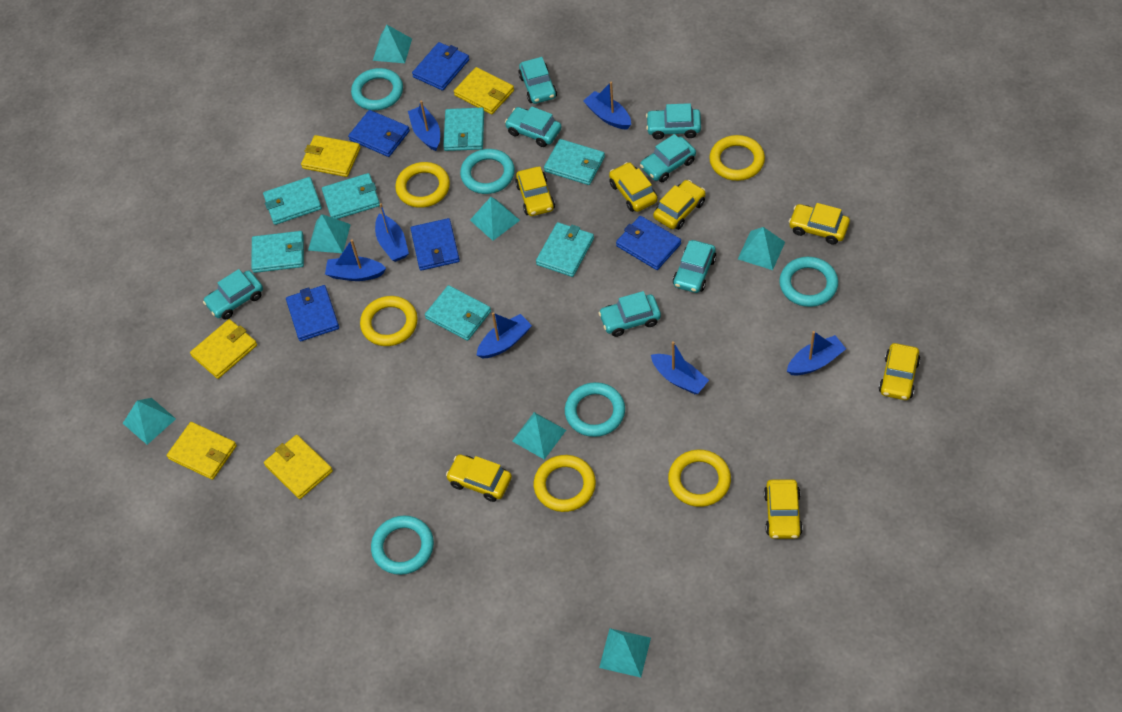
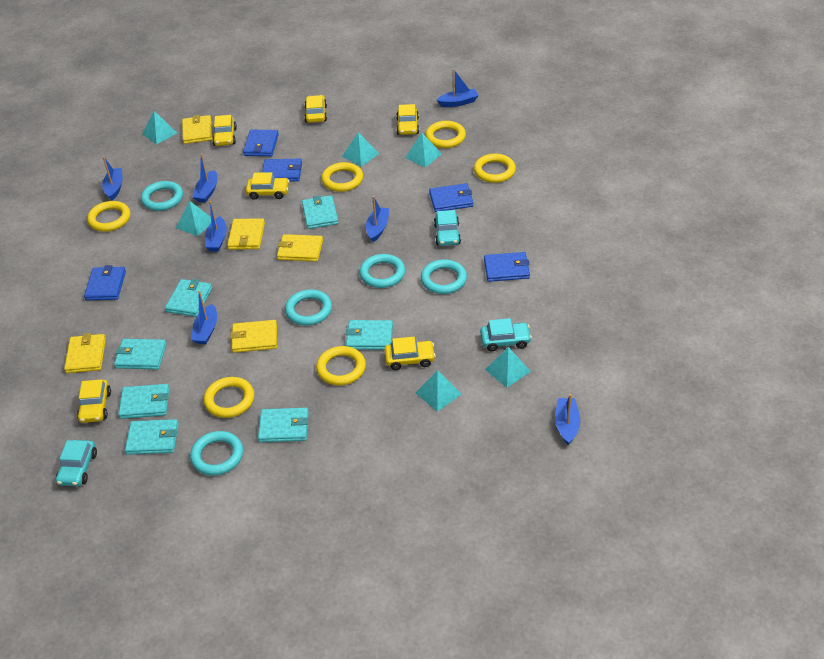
turquoise car: 7 -> 3
turquoise pyramid: 7 -> 6
yellow car: 7 -> 6
yellow ring: 5 -> 6

